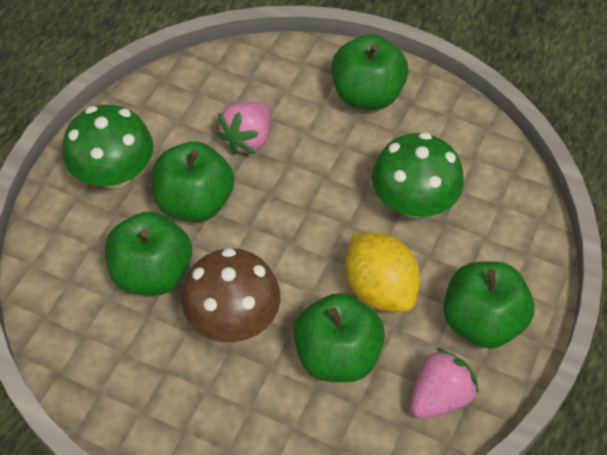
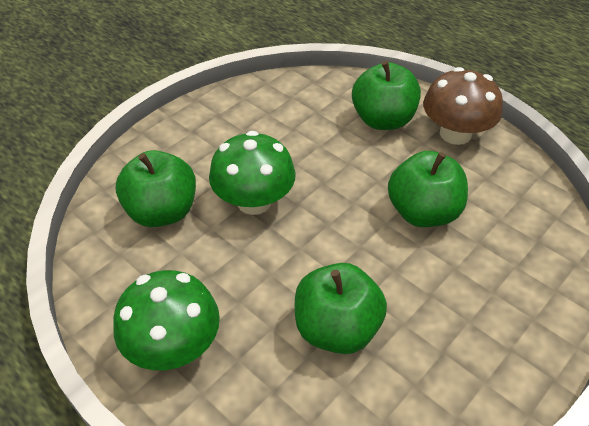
green apple: 5 -> 4
pink strawberry: 2 -> 0
yellow lemon: 1 -> 0

